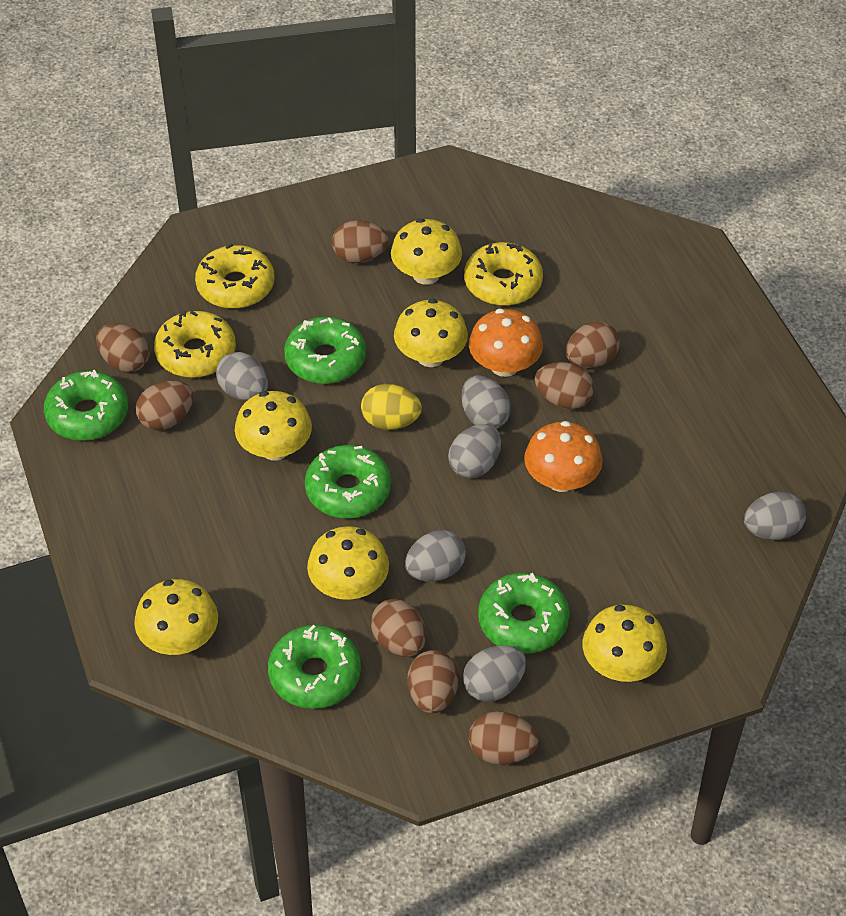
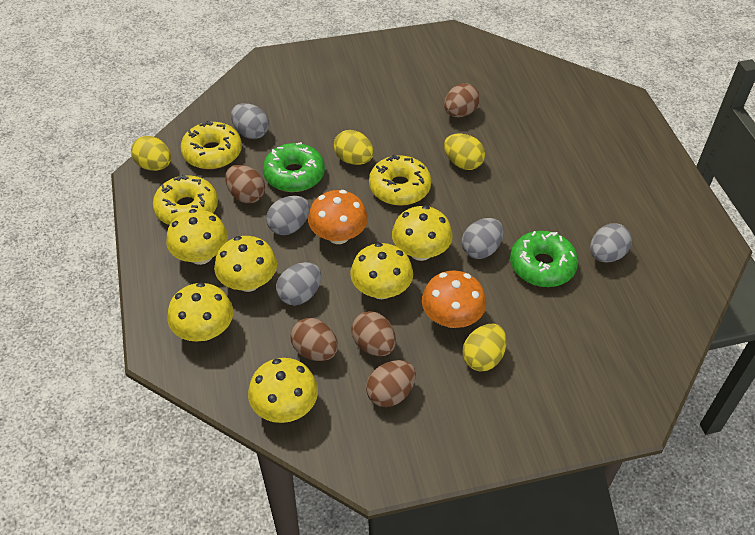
brown egg: 8 -> 5
green donut: 5 -> 2
grey egg: 6 -> 5
yellow egg: 1 -> 4

